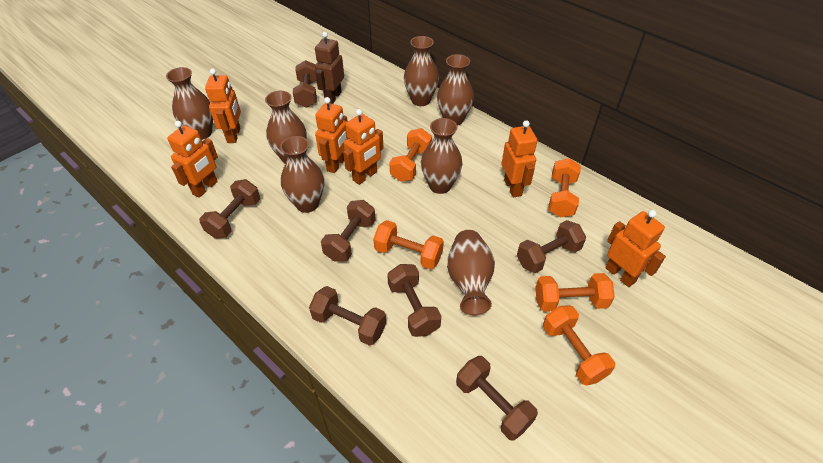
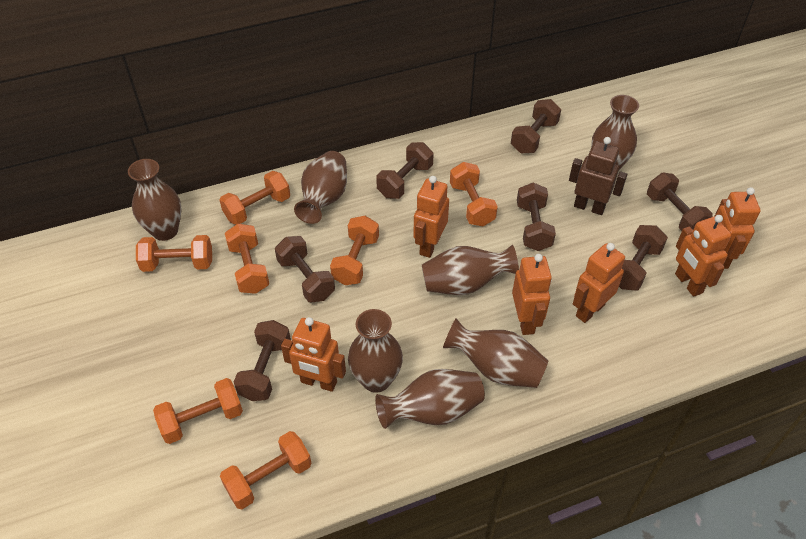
orange dumbbell: 5 -> 7

